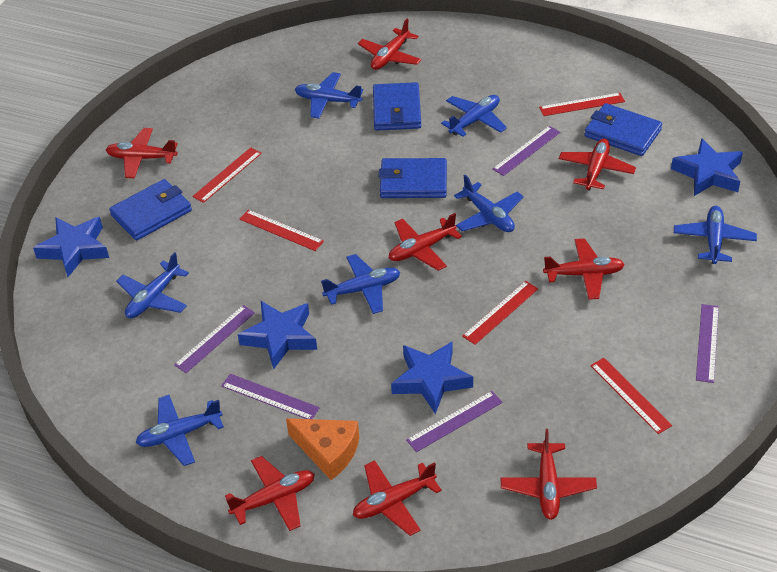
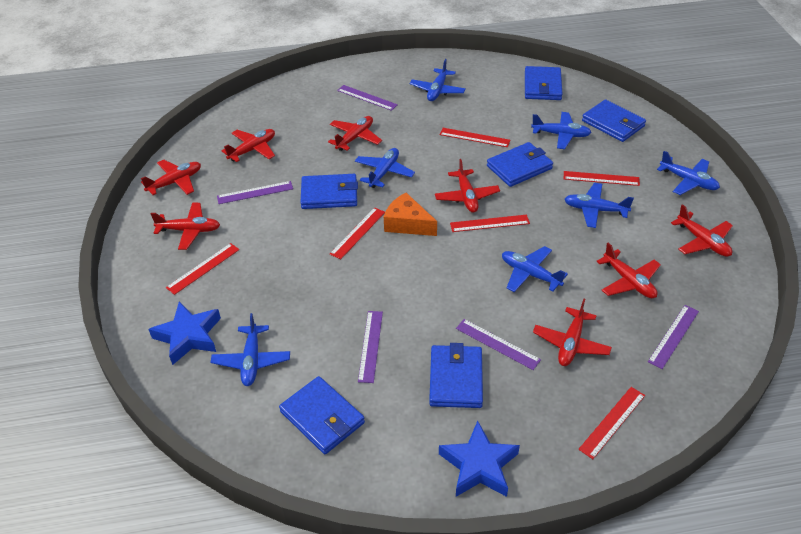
blue star: 4 -> 2
blue wallet: 4 -> 6
red ruler: 5 -> 6

